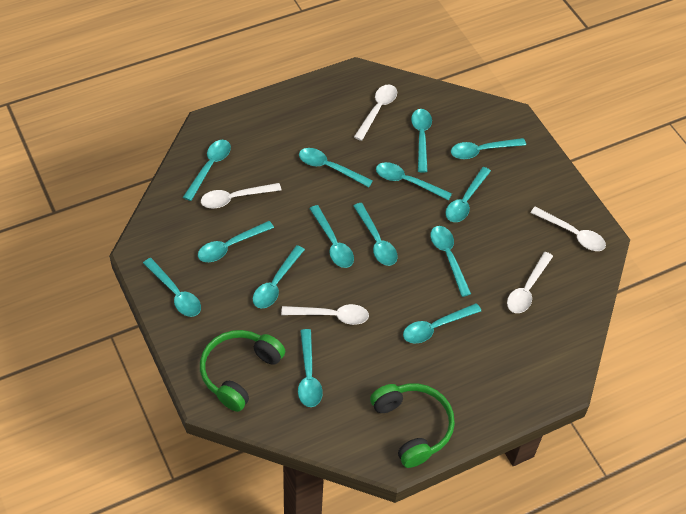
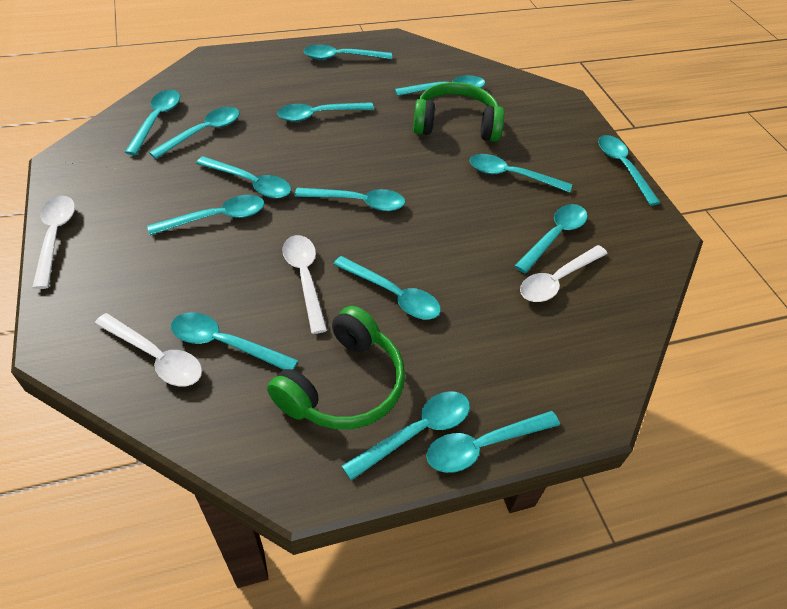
turquoise spoon: 14 -> 15
white spoon: 5 -> 4

